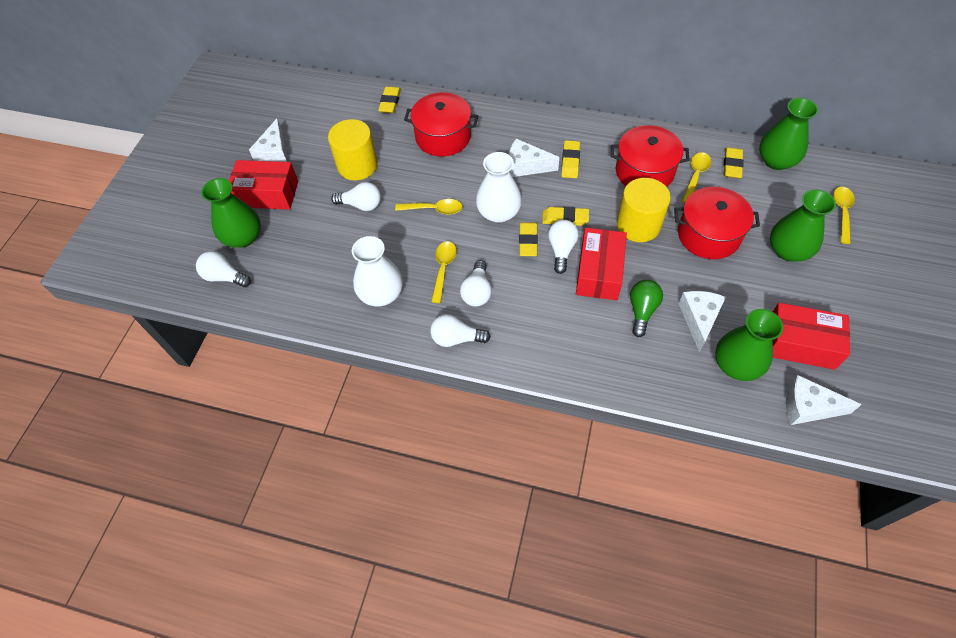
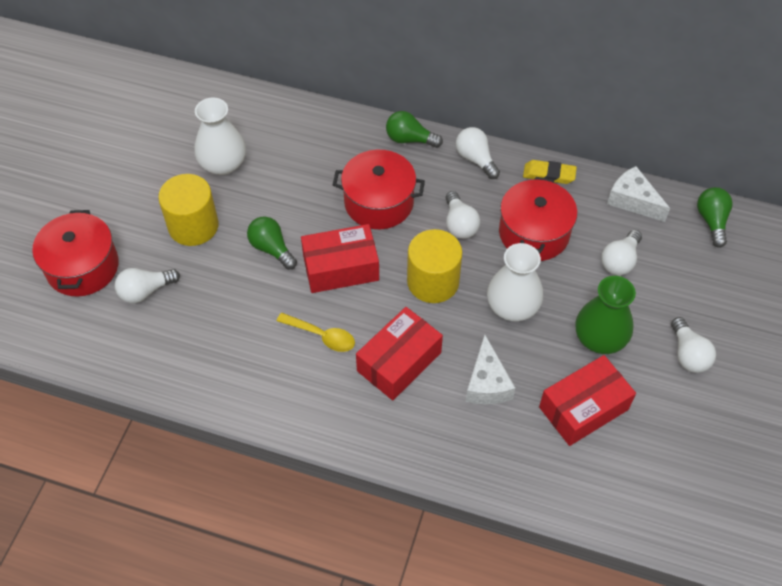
green light bulb: 1 -> 3
green vase: 4 -> 1
white cheese: 4 -> 2
yellow eraser: 5 -> 1
yellow spoon: 4 -> 1

